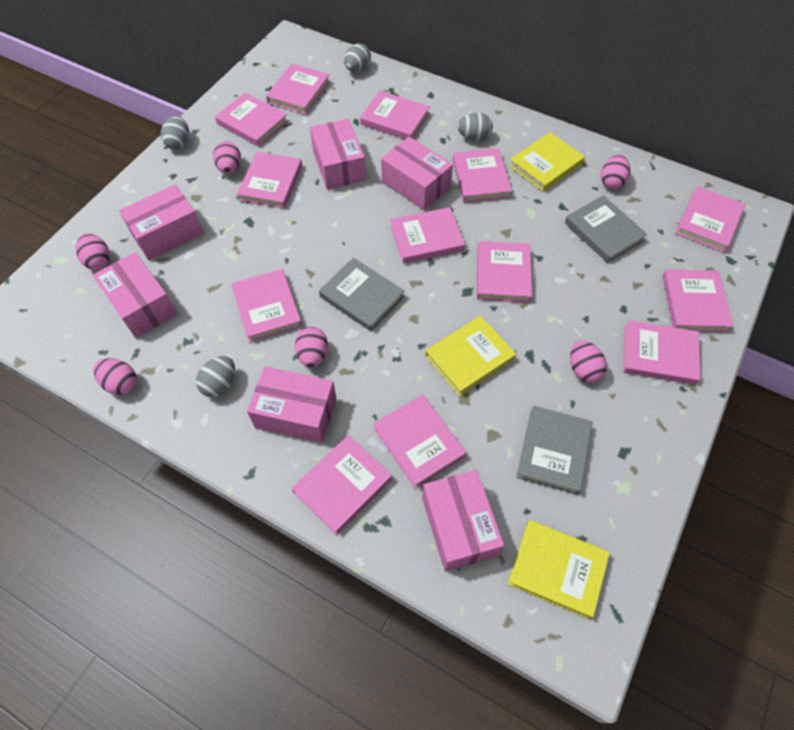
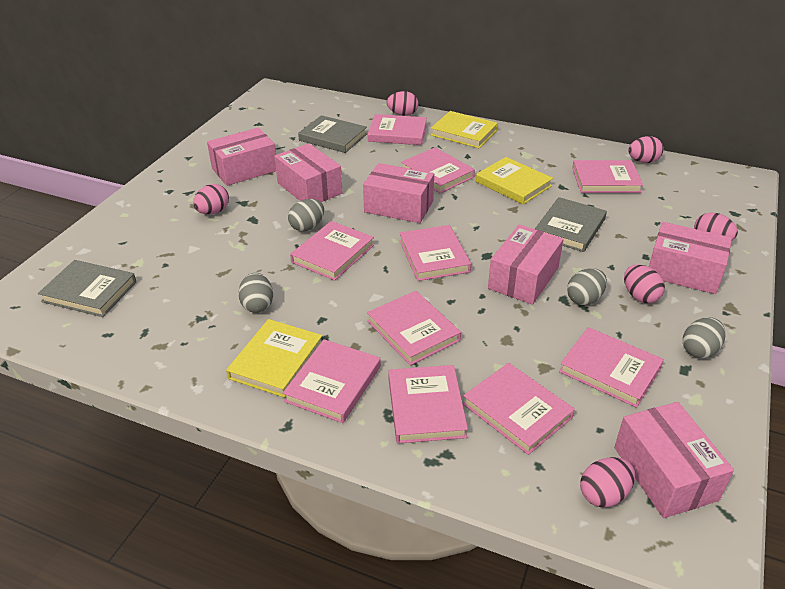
pink book: 13 -> 10

